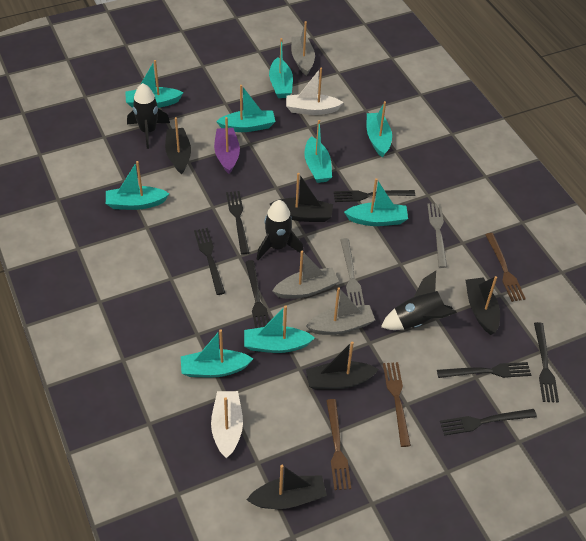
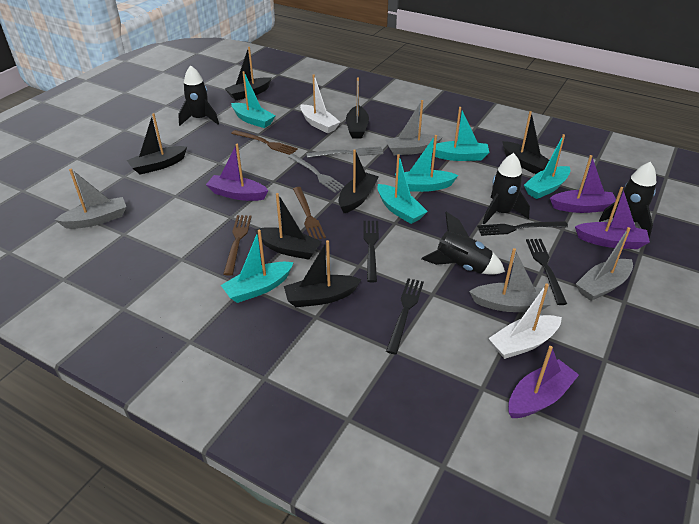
black boat: 5 -> 7
black fork: 7 -> 4
black rocket: 3 -> 4
grey boat: 3 -> 4
purple boat: 1 -> 4
turquoise boat: 9 -> 6

